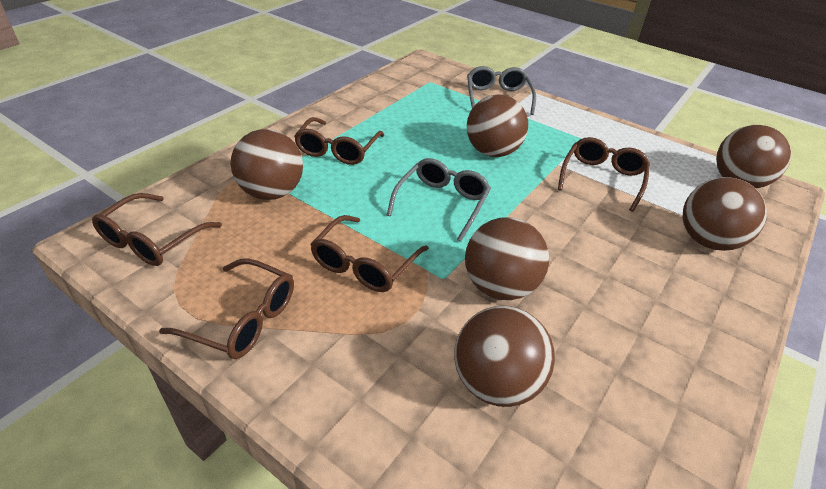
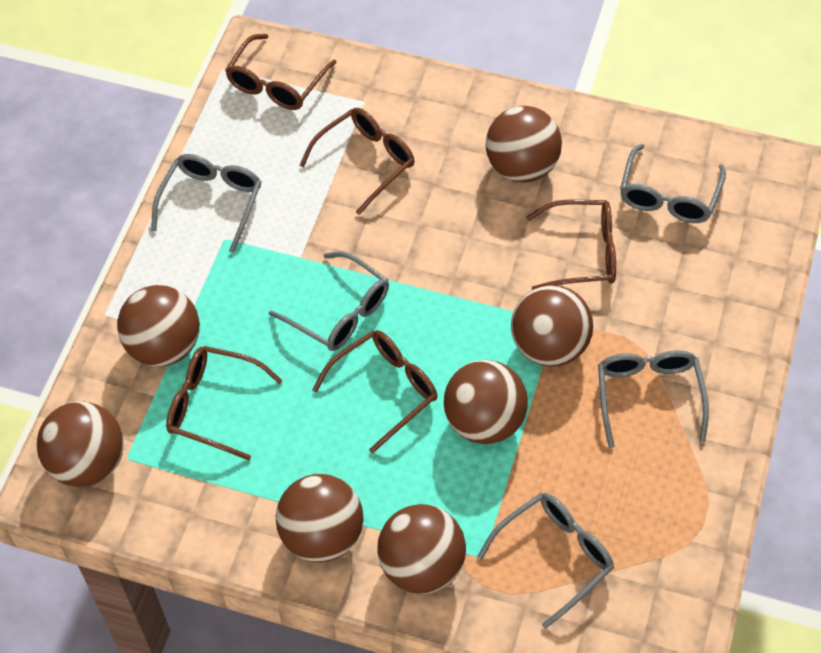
brown ball: 6 -> 7
grey glasses: 2 -> 5

